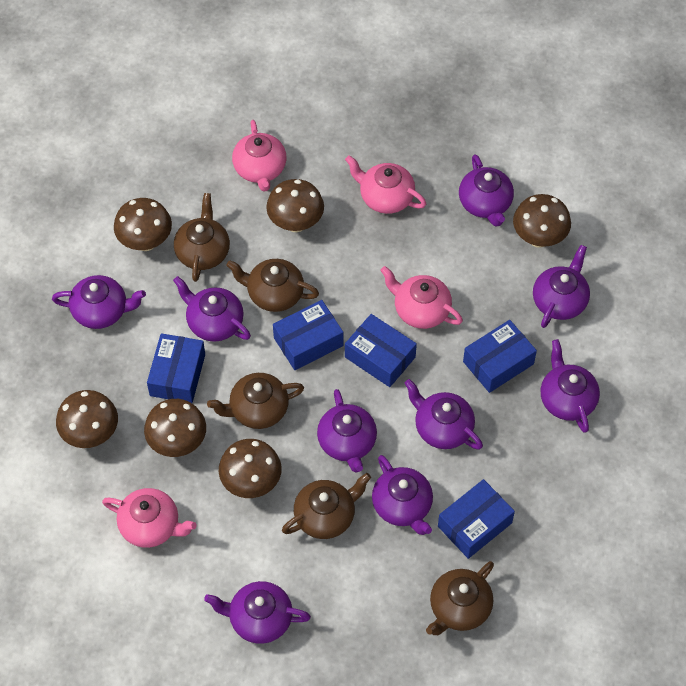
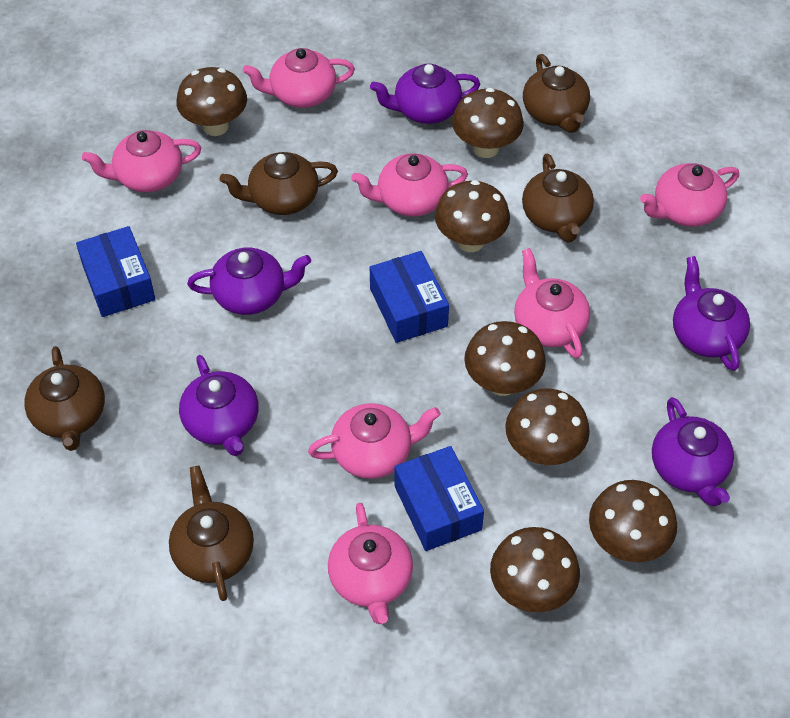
blue box: 5 -> 3
brown mushroom: 6 -> 7
pink teapot: 4 -> 7
purple teapot: 9 -> 5

